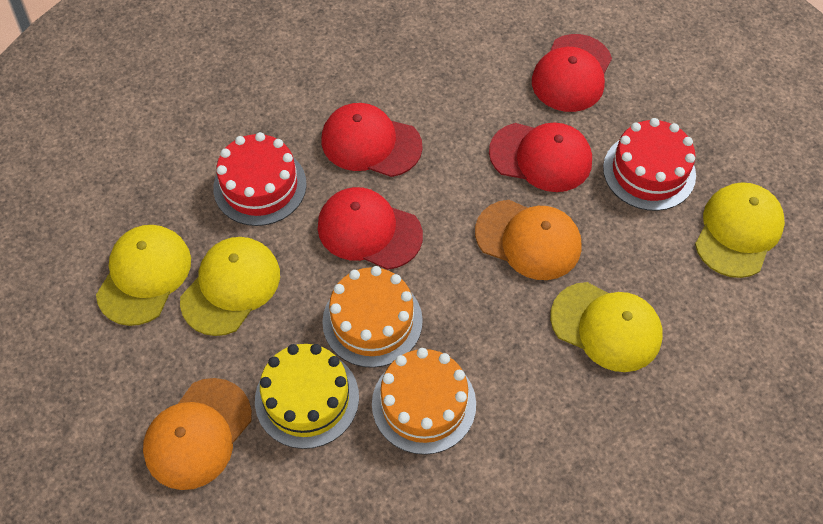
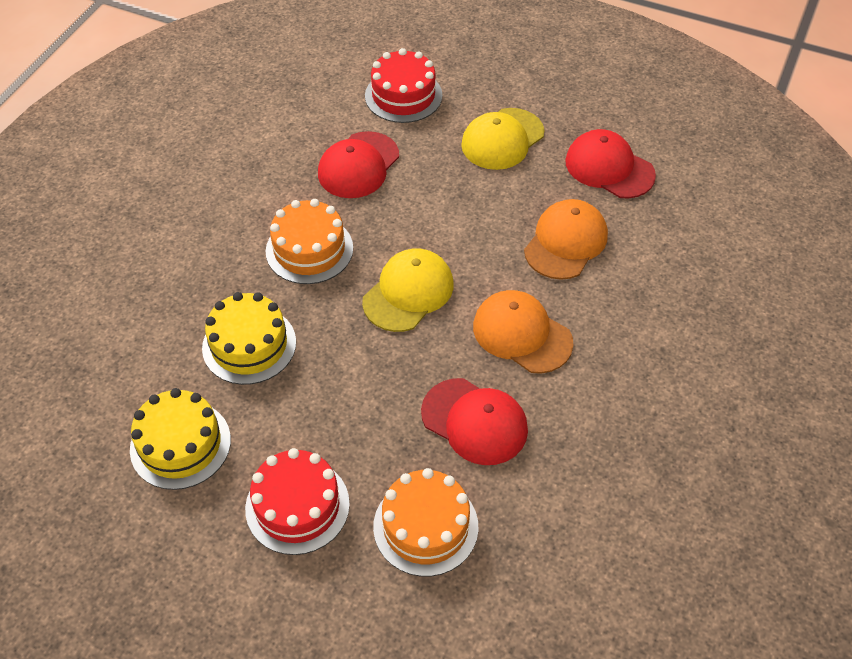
red cap: 4 -> 3
yellow cake: 1 -> 2
yellow cap: 4 -> 2

